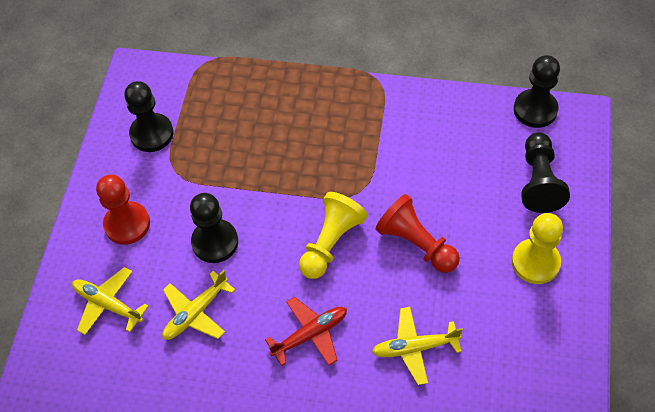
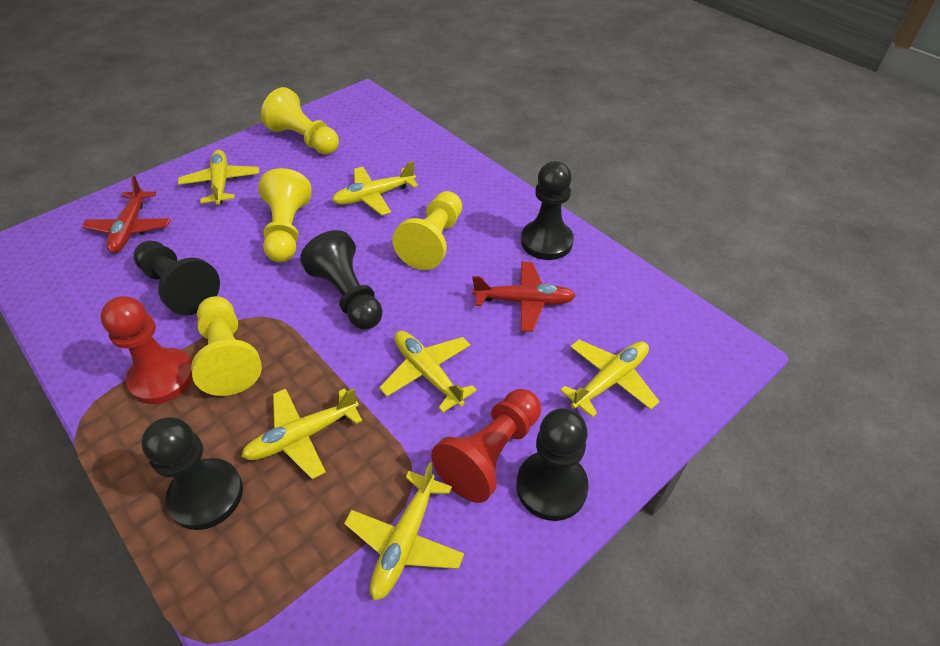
black pawn: 4 -> 5
red plane: 1 -> 2
yellow pawn: 2 -> 4
yellow plane: 3 -> 6

